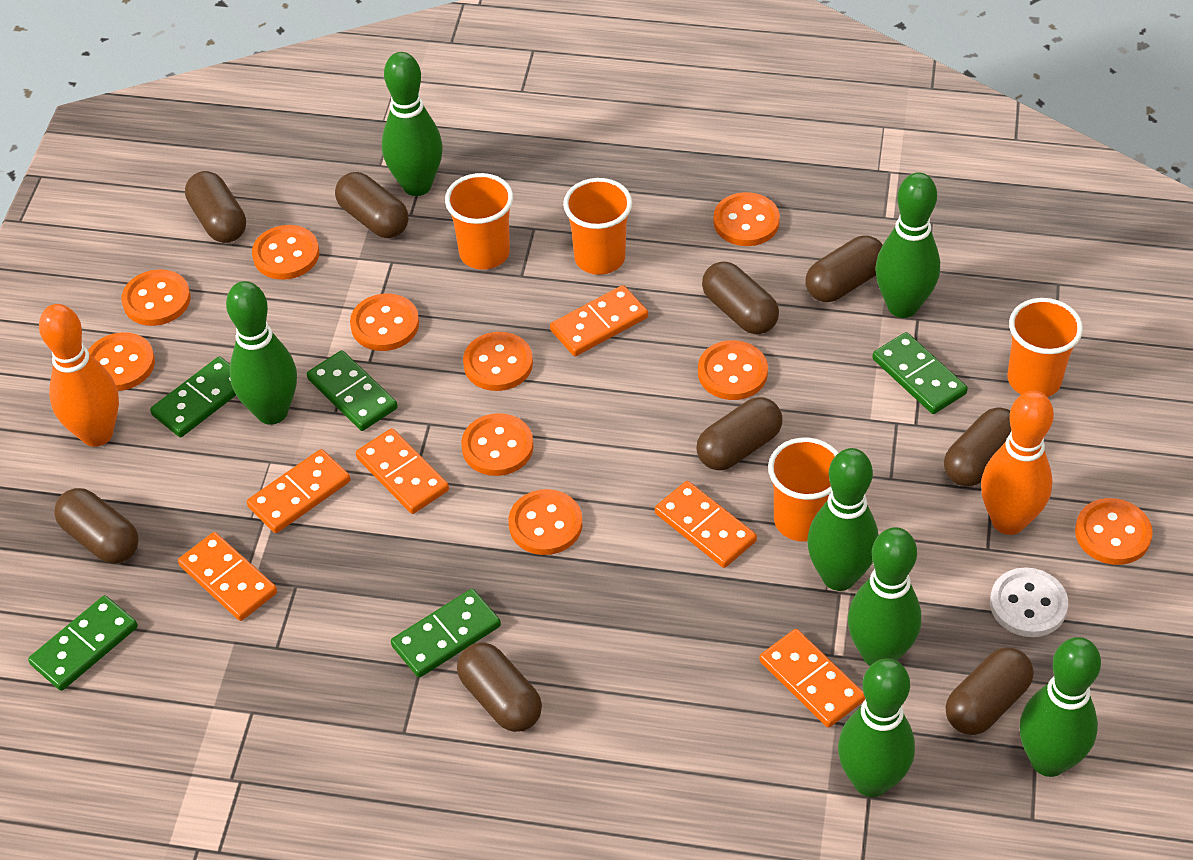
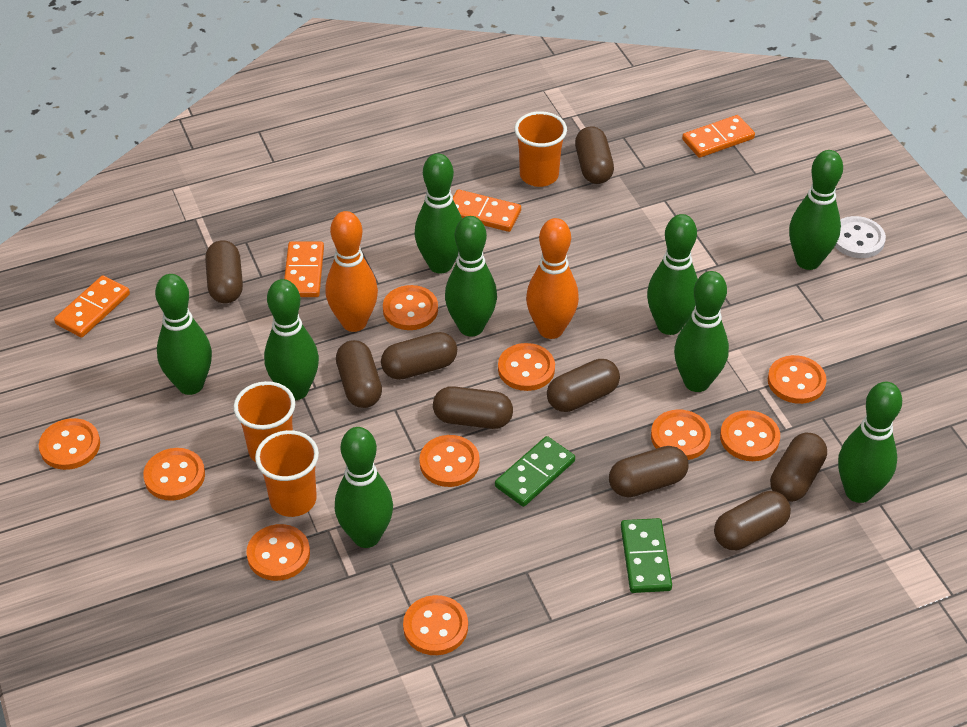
green bowling pin: 7 -> 9
green domino: 5 -> 2
orange cup: 4 -> 3
orange domino: 6 -> 4

